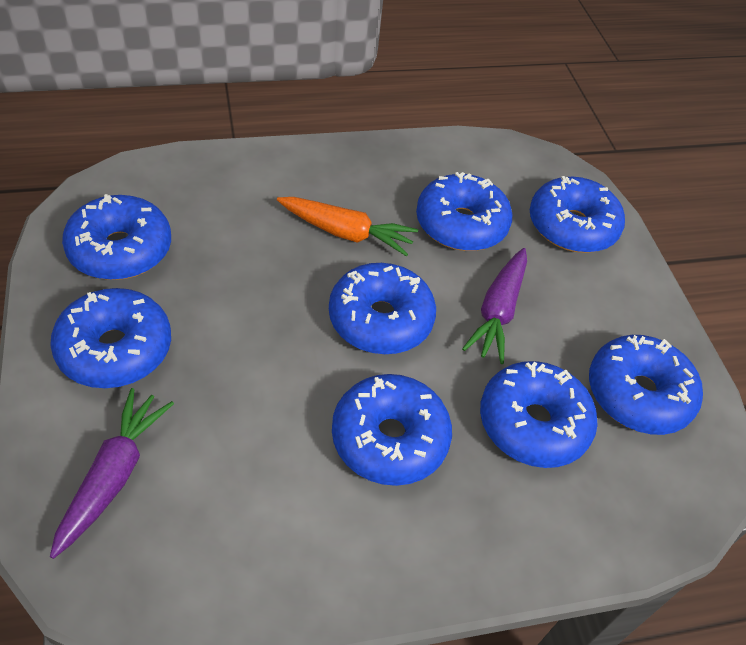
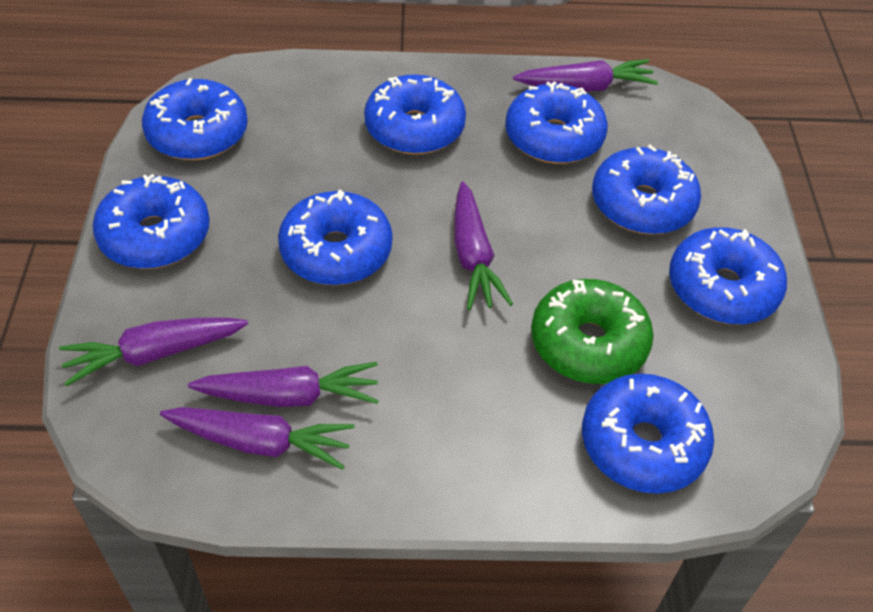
green donut: 0 -> 1
orange carrot: 1 -> 0
purple carrot: 2 -> 5

